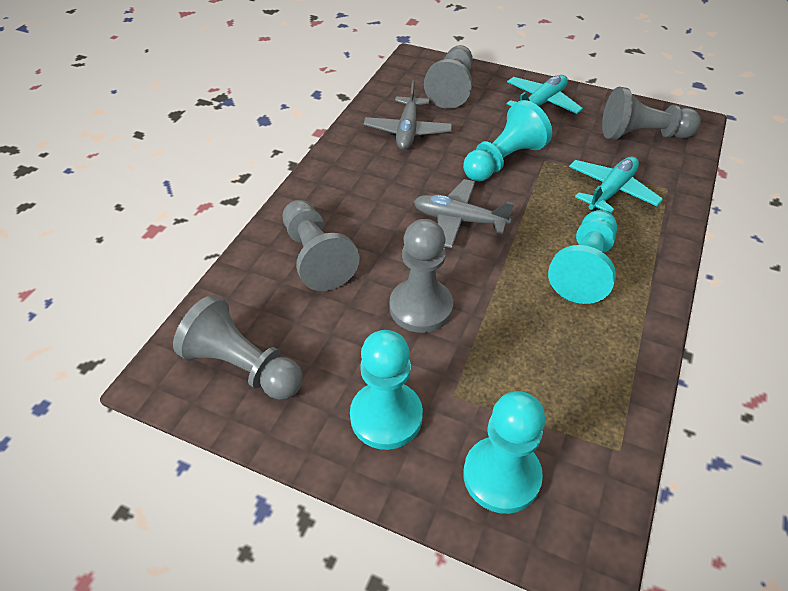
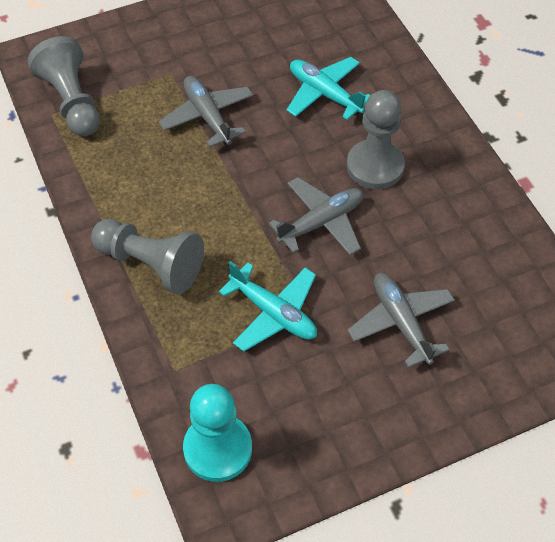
grey pawn: 5 -> 3
grey plane: 2 -> 3
turquoise pawn: 4 -> 1

